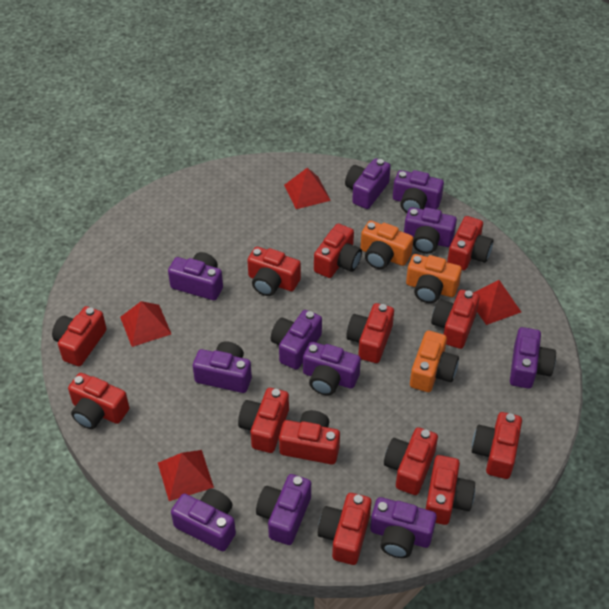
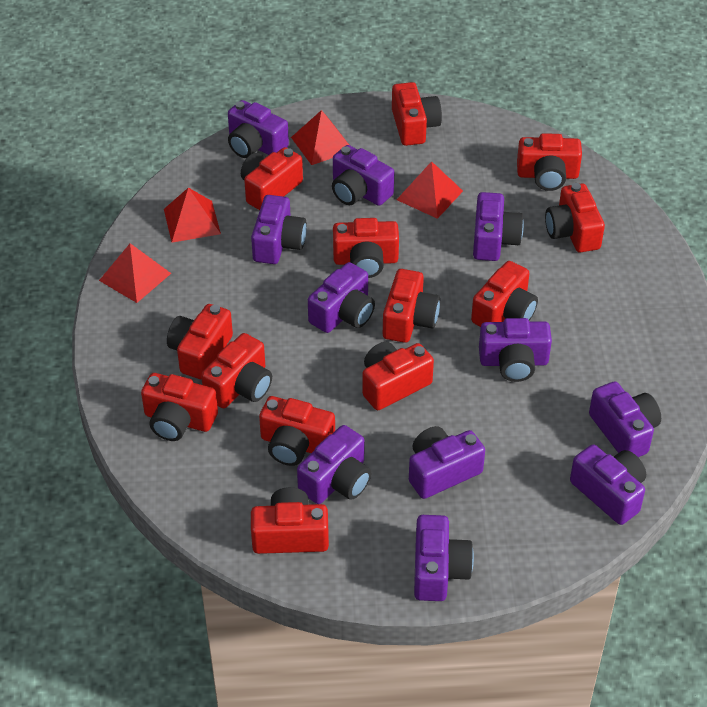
orange camera: 3 -> 0

